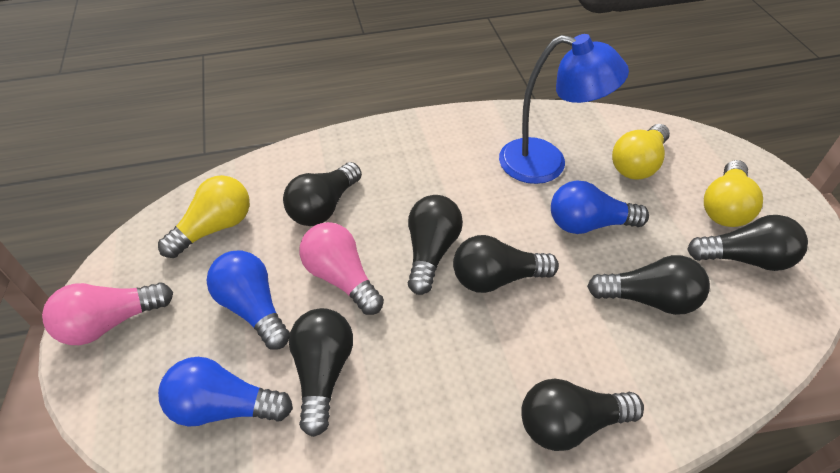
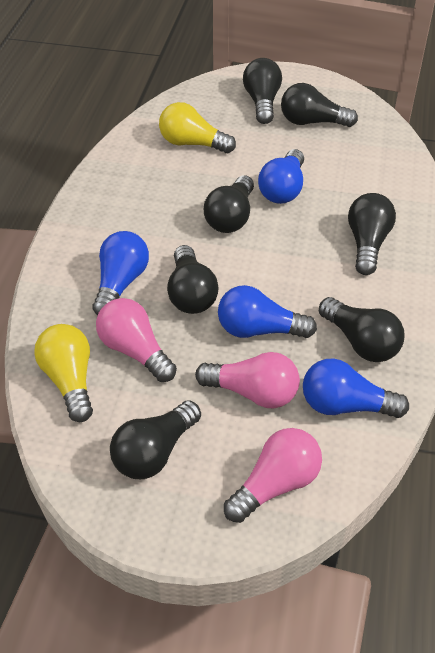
blue lamp: 1 -> 0
blue light bulb: 3 -> 4
pink light bulb: 2 -> 3
yellow light bulb: 3 -> 2

